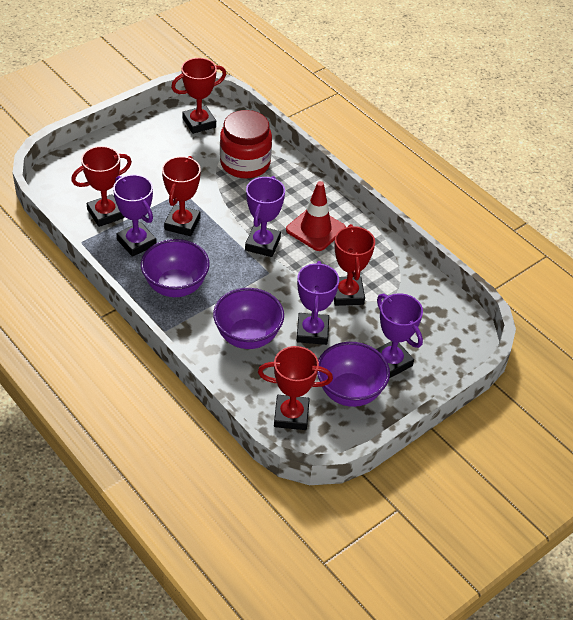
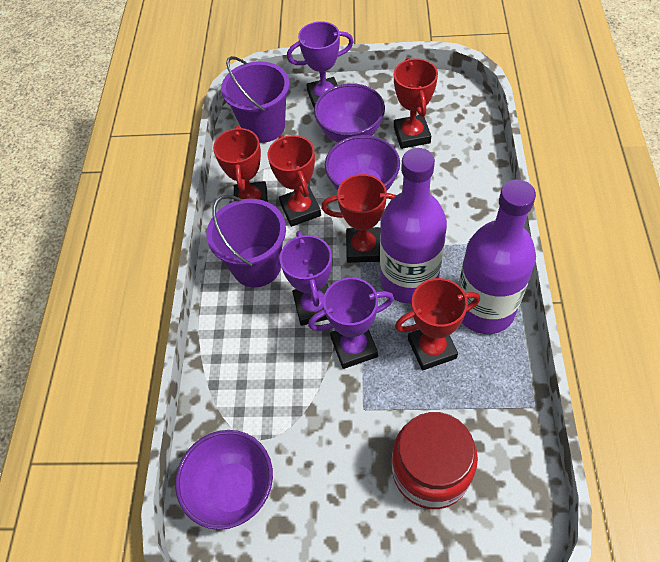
purple bottle: 0 -> 2
purple bucket: 0 -> 2
purple trophy: 4 -> 3
red traffic cone: 1 -> 0

